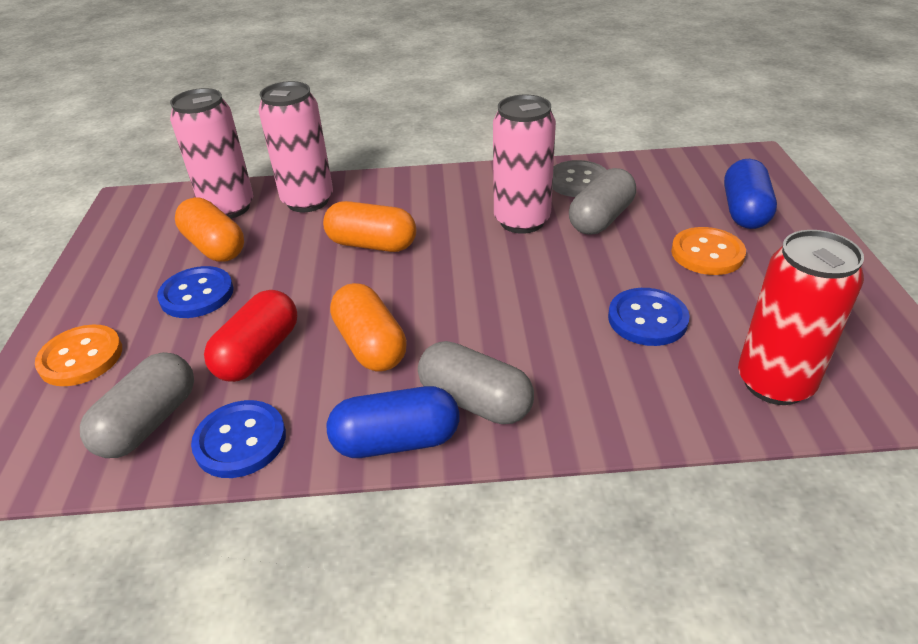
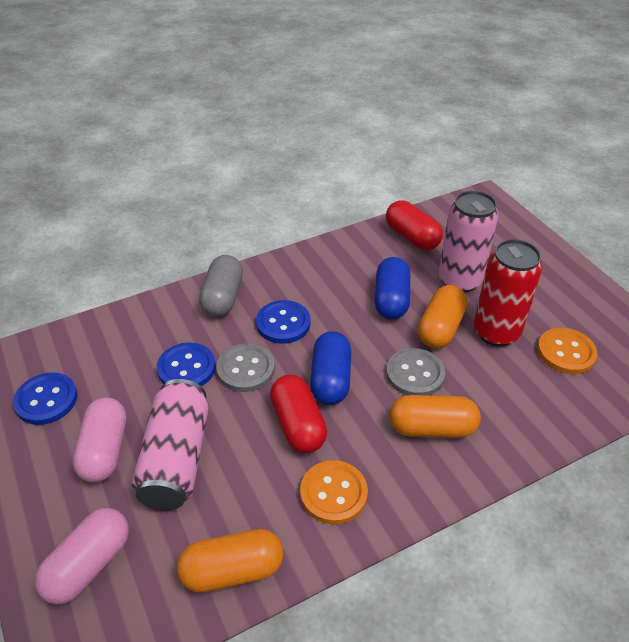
grey button: 1 -> 2
grey capsule: 3 -> 1
pink can: 3 -> 2
pink capsule: 0 -> 2
red capsule: 1 -> 2

